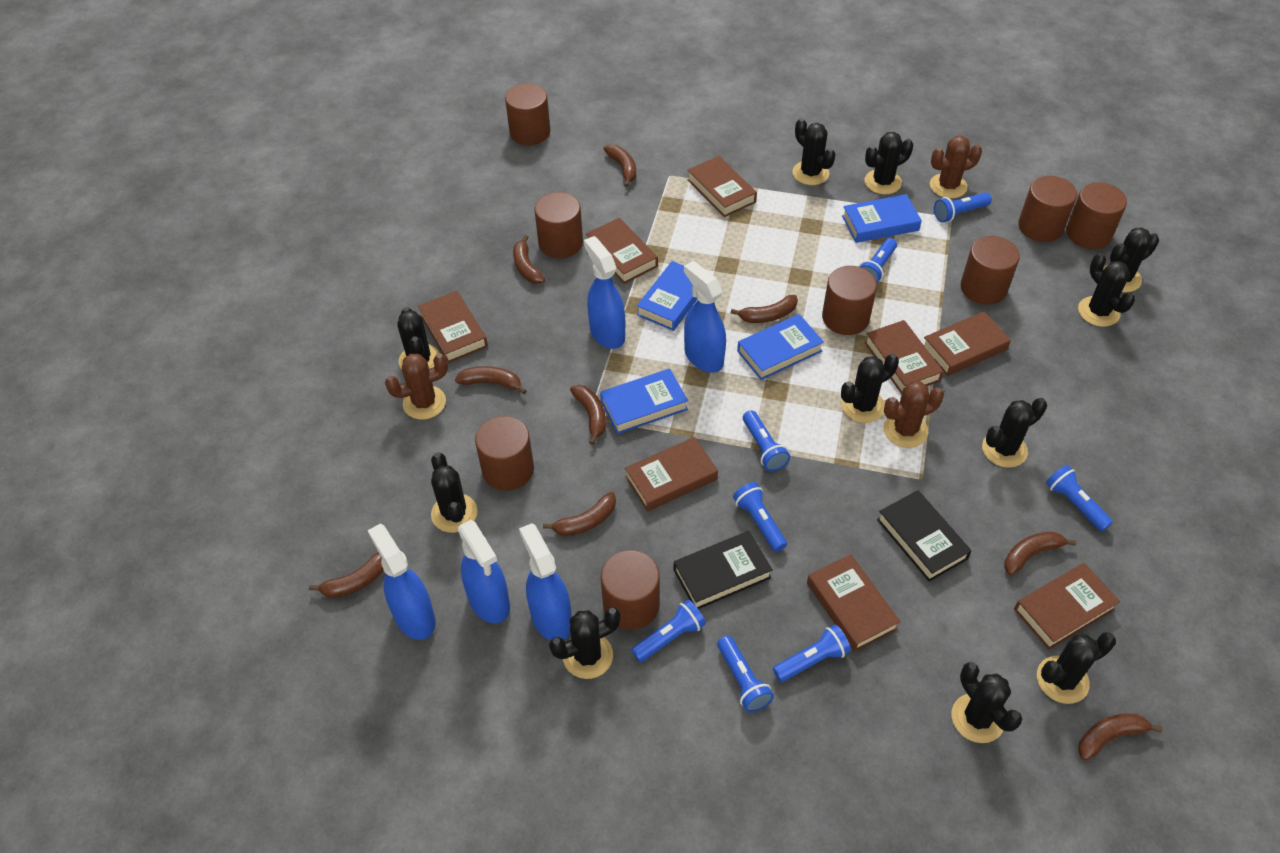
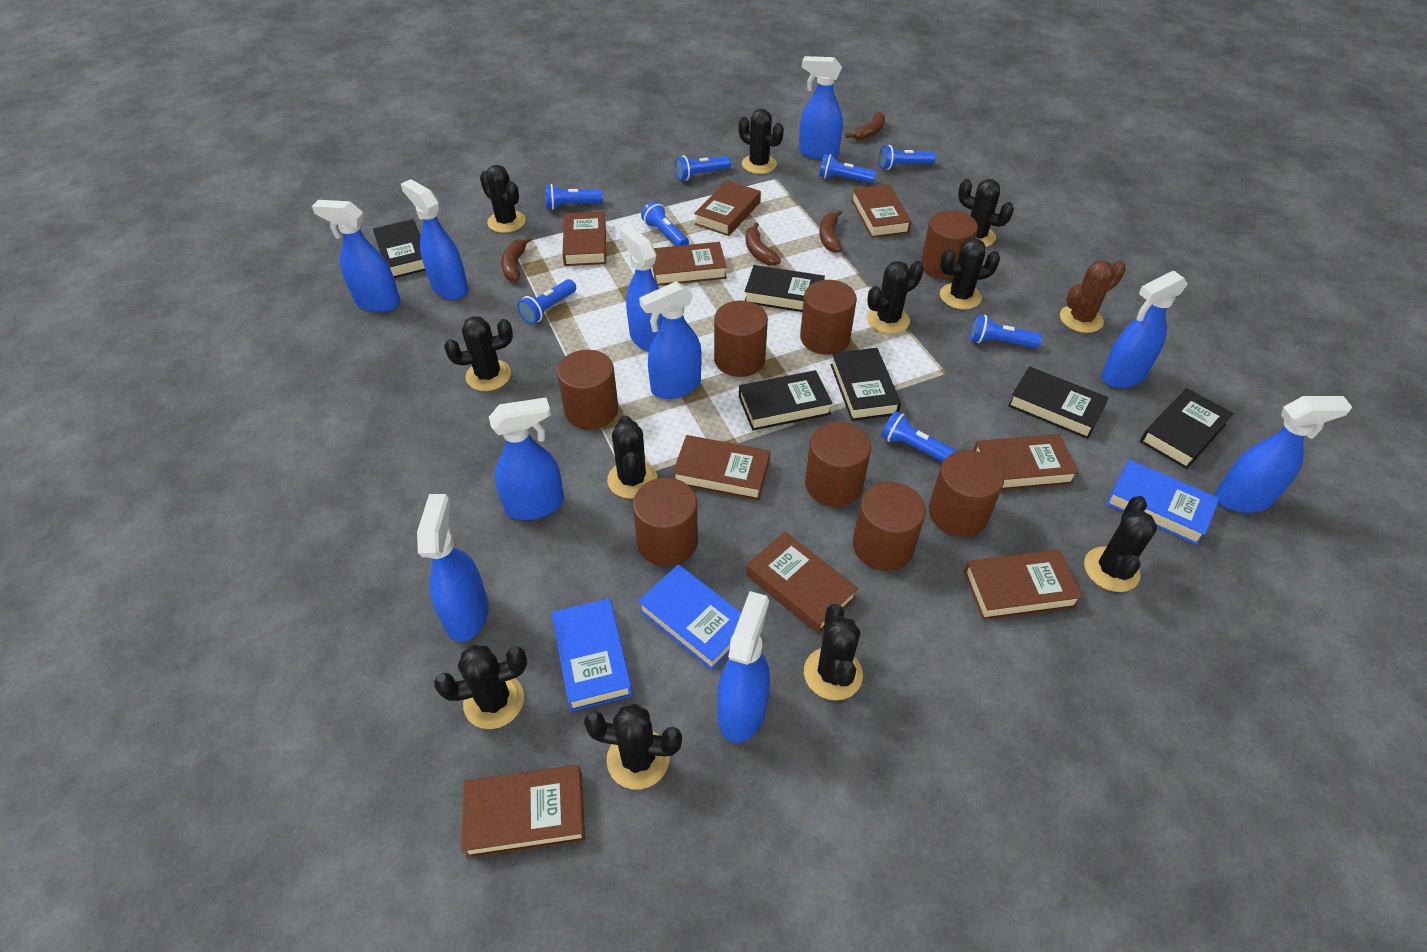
black book: 2 -> 6
blue book: 4 -> 3
blue spray bottle: 5 -> 10
brown banana: 9 -> 4
brown book: 8 -> 9
brown cactus: 3 -> 1

